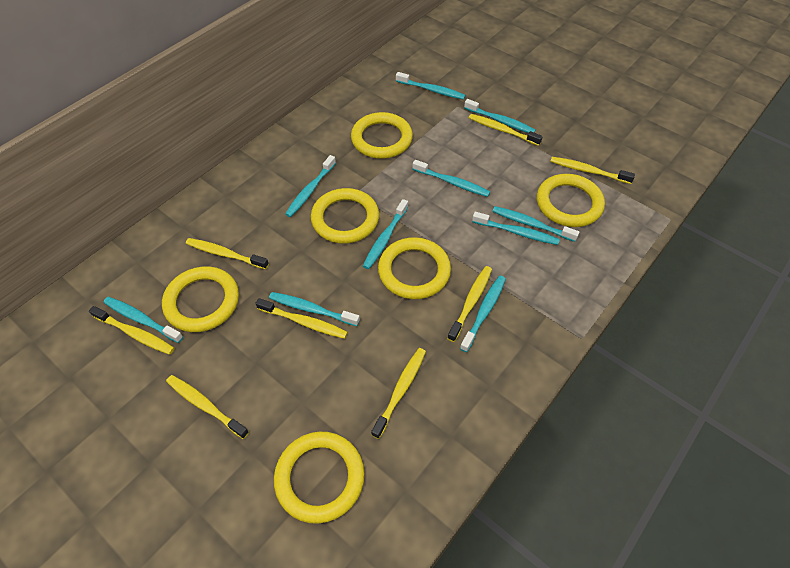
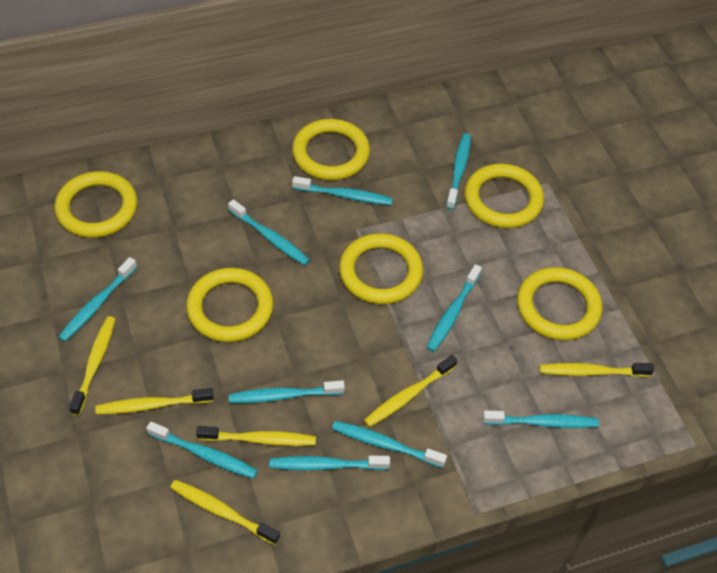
yellow toothbrush: 8 -> 6

